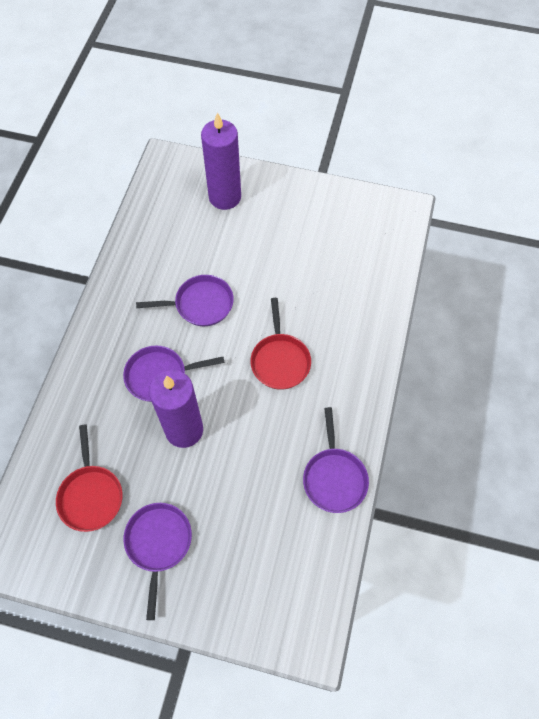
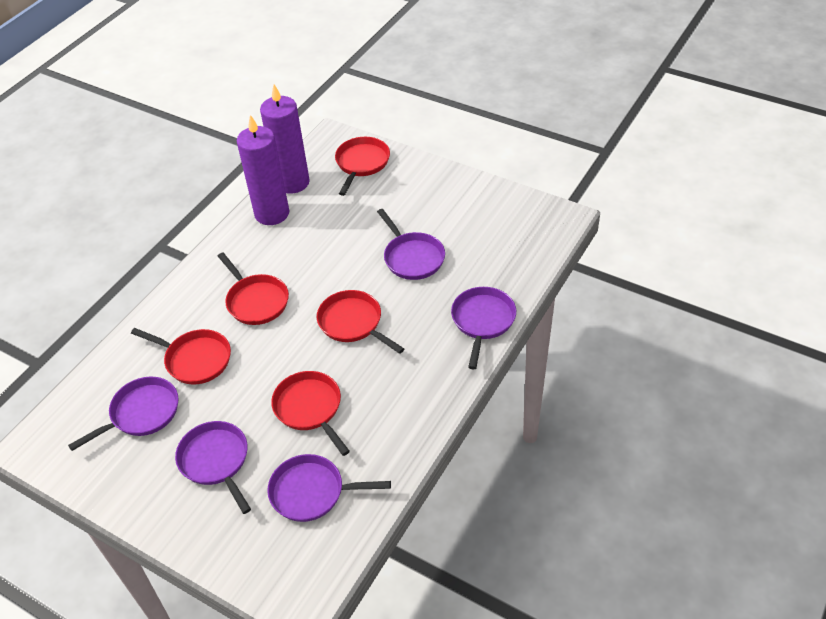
purple pan: 4 -> 5
red pan: 2 -> 5

